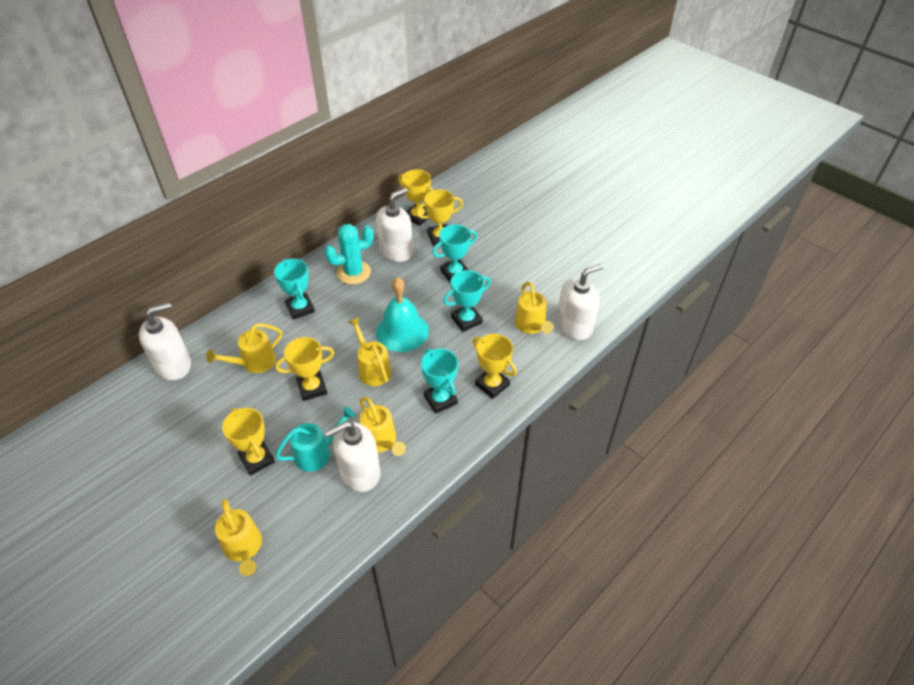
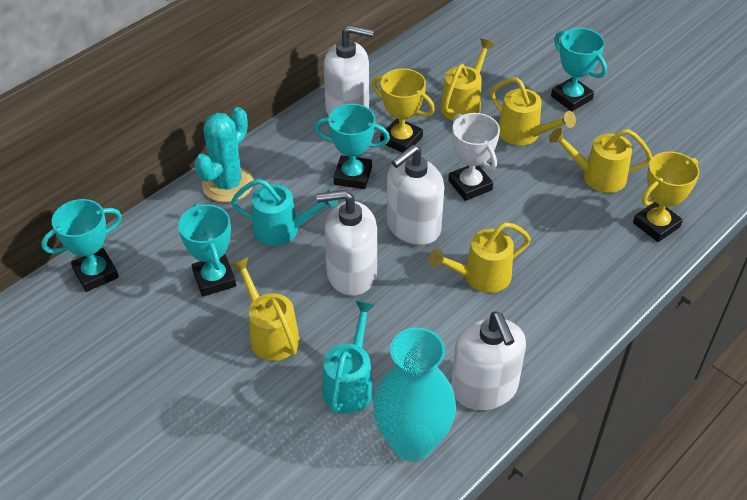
turquoise bell: 1 -> 0
turquoise vase: 0 -> 1
turquoise watering can: 1 -> 2
white trophy: 0 -> 1
yellow trophy: 5 -> 2

